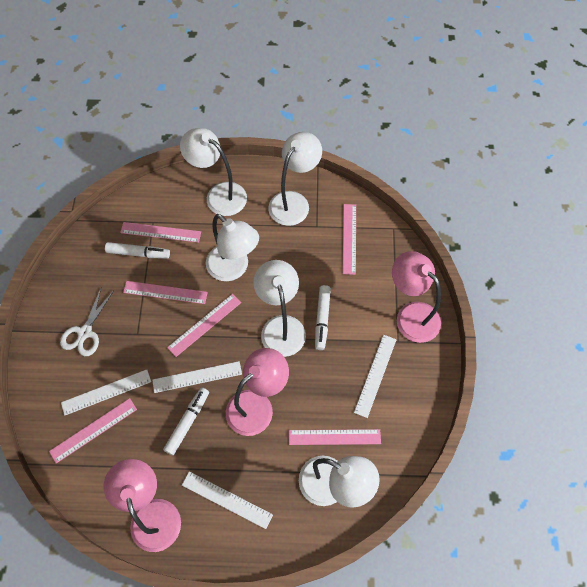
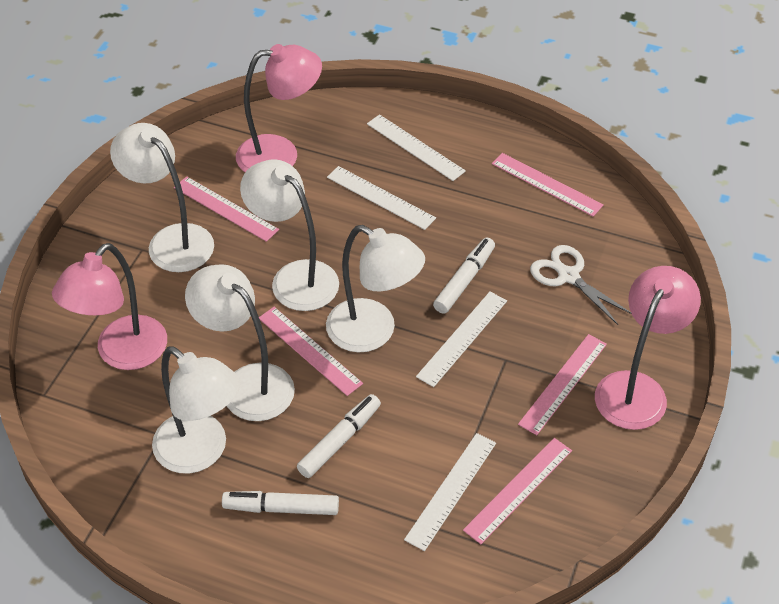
pink ruler: 6 -> 5

